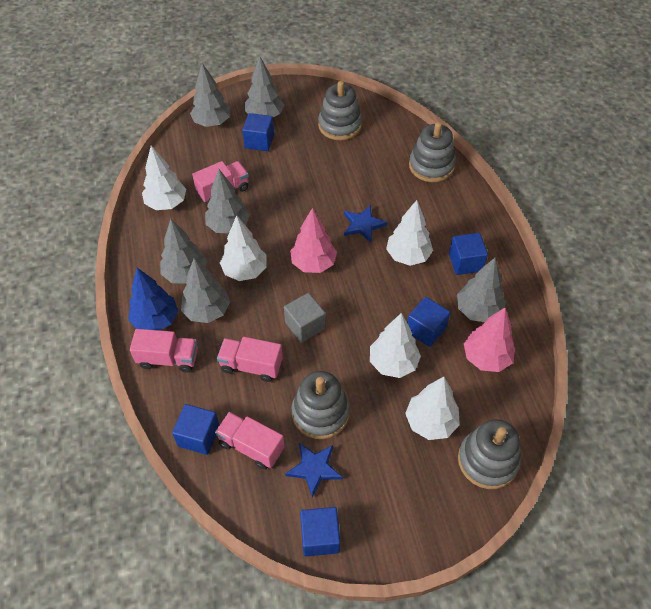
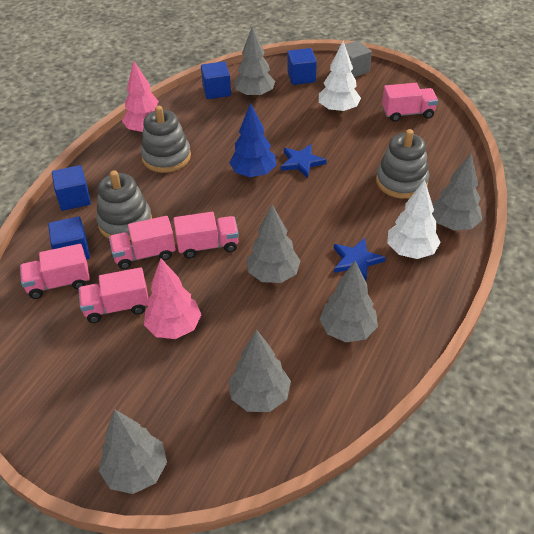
blue cube: 5 -> 4
grey stacking toy: 4 -> 3
pink truck: 4 -> 5
white tree: 5 -> 2

